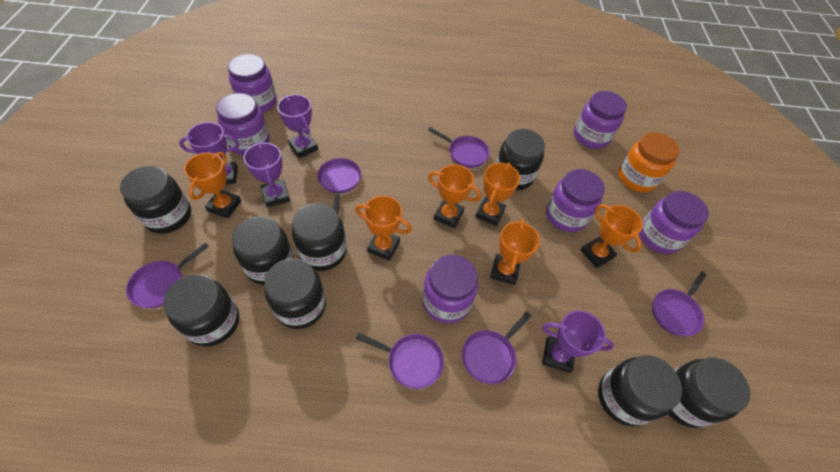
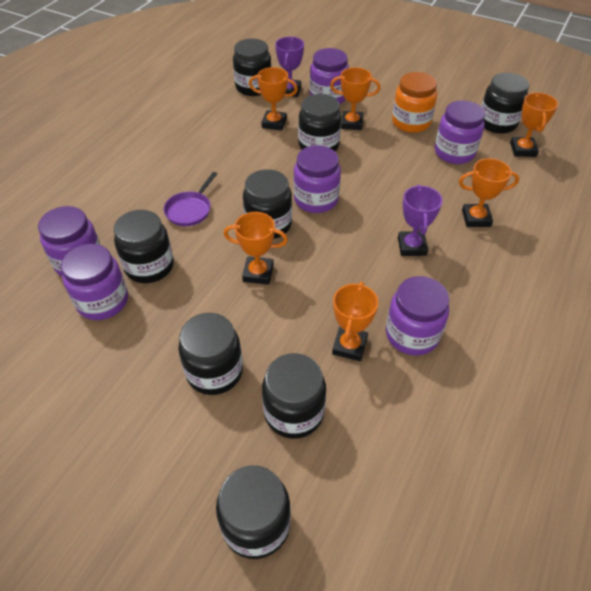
purple pan: 6 -> 1
purple trophy: 4 -> 2

